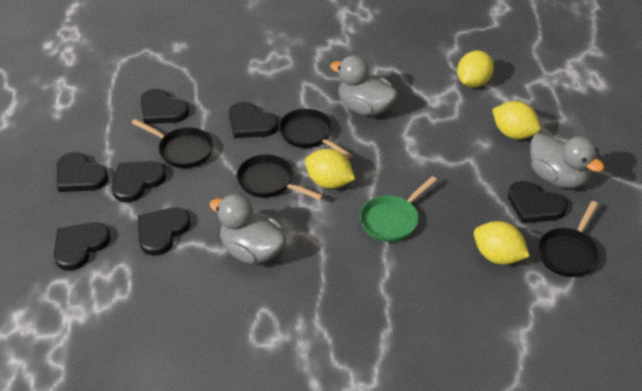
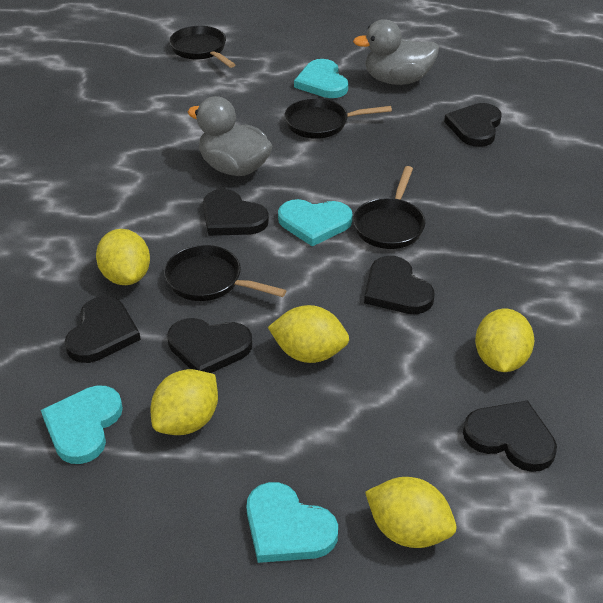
black heart: 7 -> 6
green pan: 1 -> 0
grey duck: 3 -> 2
turquoise heart: 0 -> 4
yellow lemon: 4 -> 5

